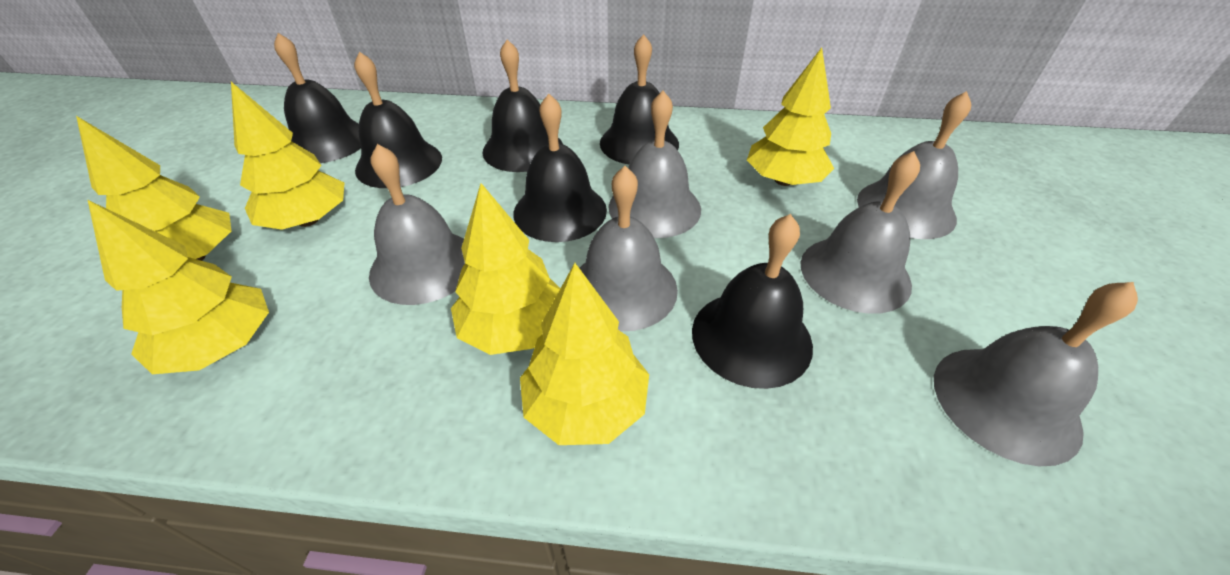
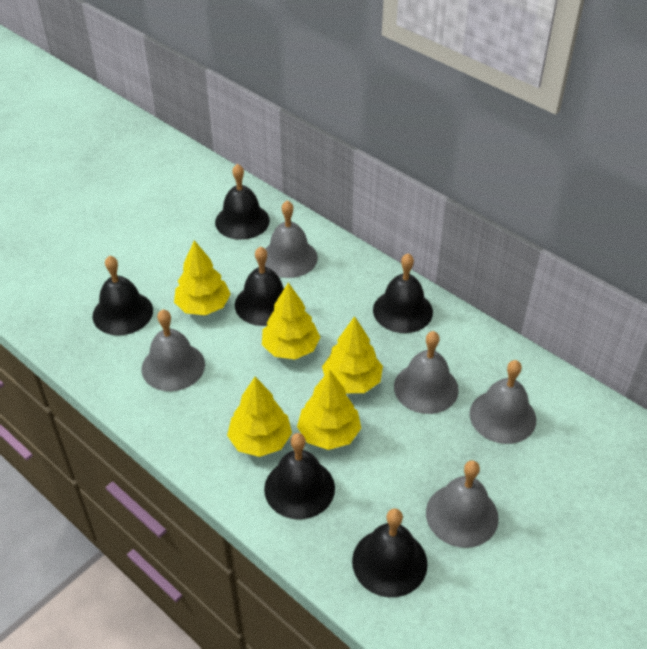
grey bell: 6 -> 5
yellow tree: 6 -> 5

